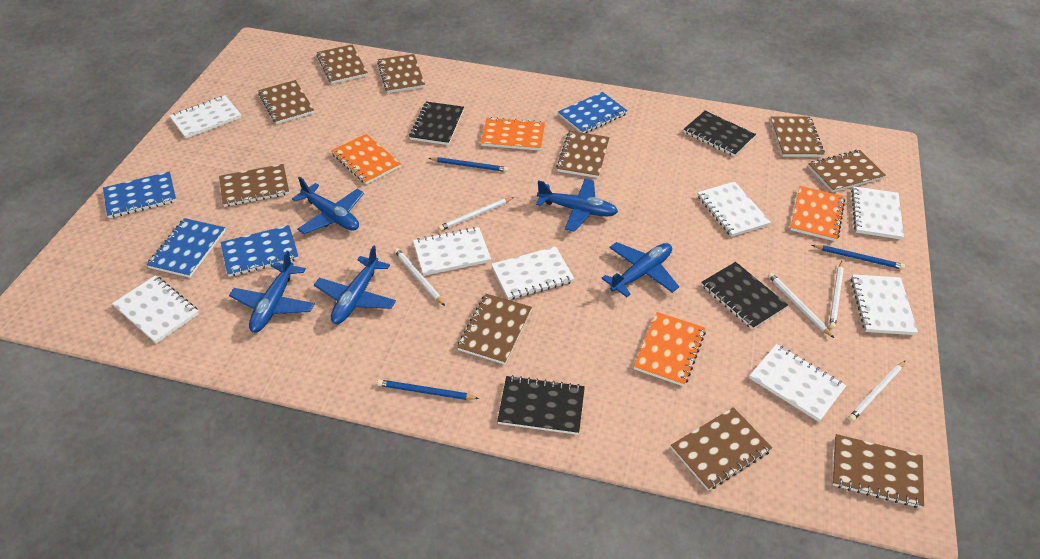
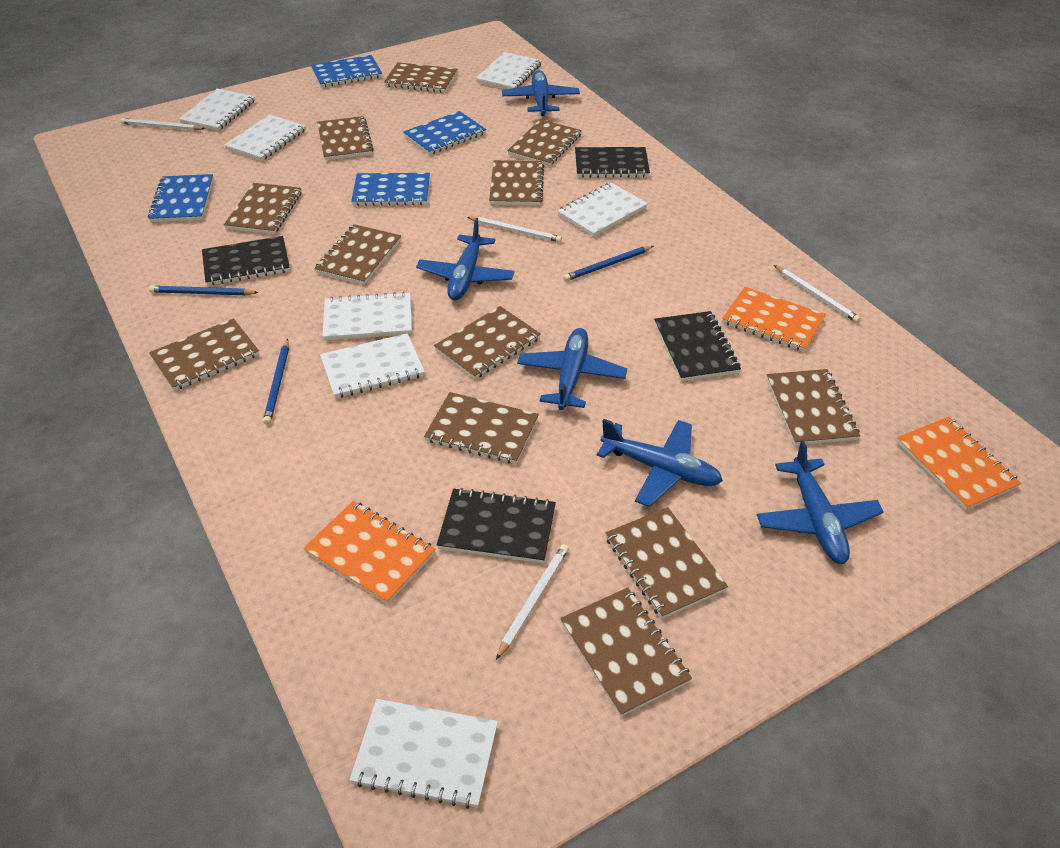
brown notebook: 10 -> 12
orange notebook: 4 -> 3
white notebook: 8 -> 7
white pencil: 5 -> 4

